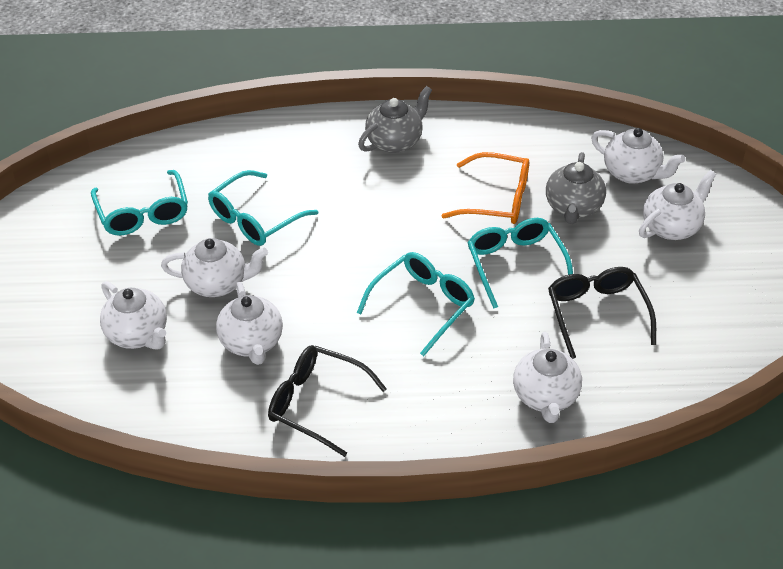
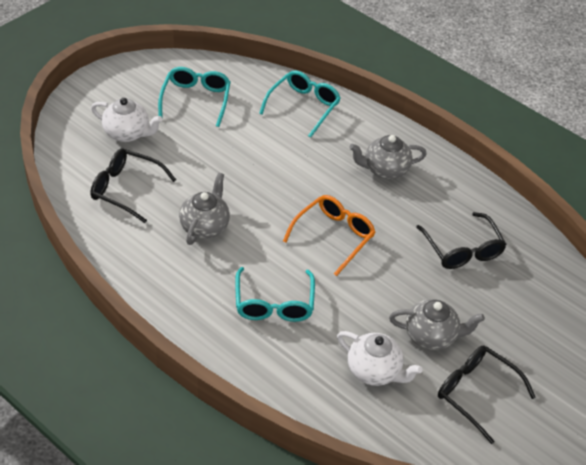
black glasses: 2 -> 3
grey teapot: 2 -> 3
turquoise glasses: 4 -> 3
white teapot: 6 -> 2

